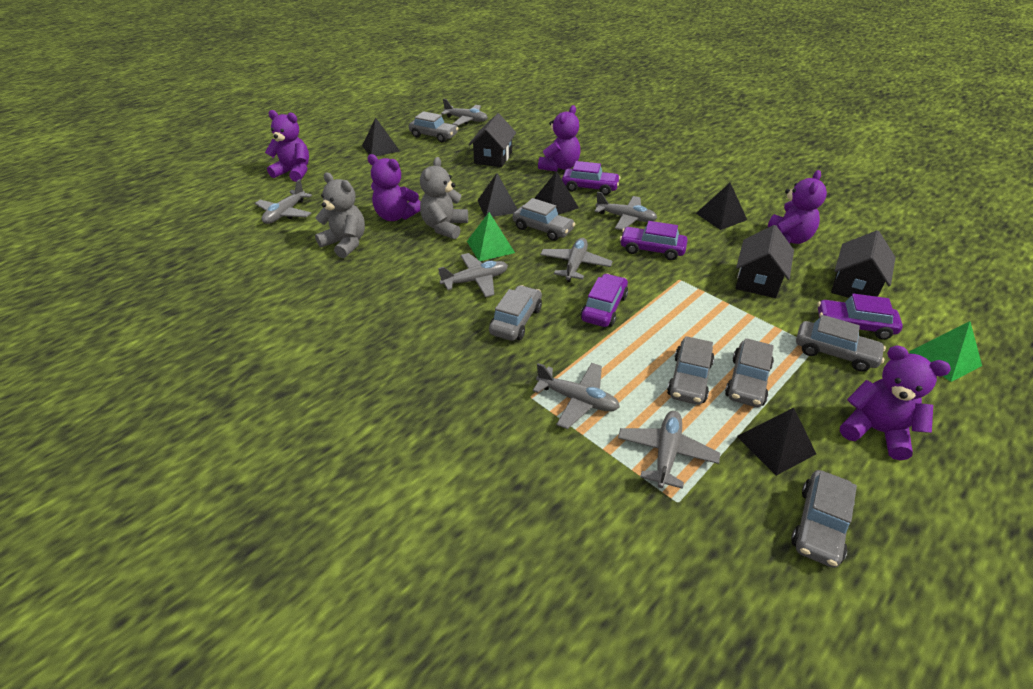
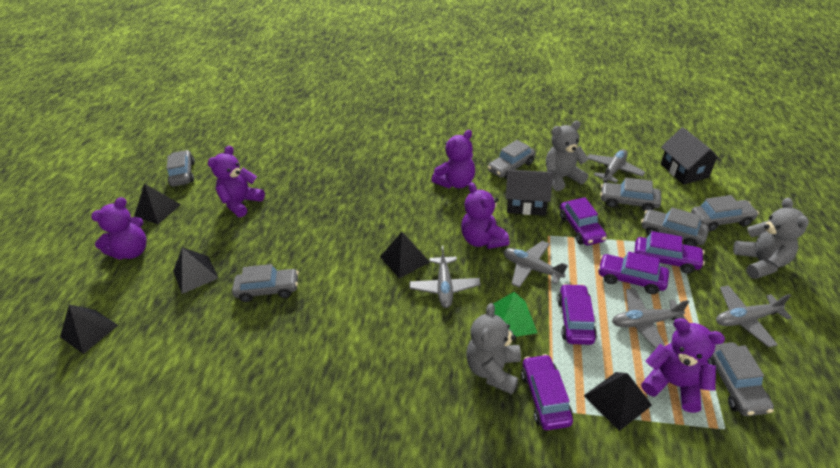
black house: 3 -> 2
green pyramid: 2 -> 1
grey plane: 7 -> 5
grey teddy bear: 2 -> 3
purple car: 4 -> 5

